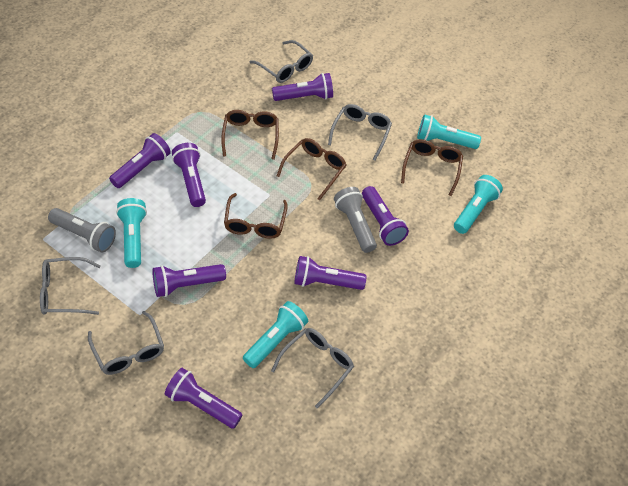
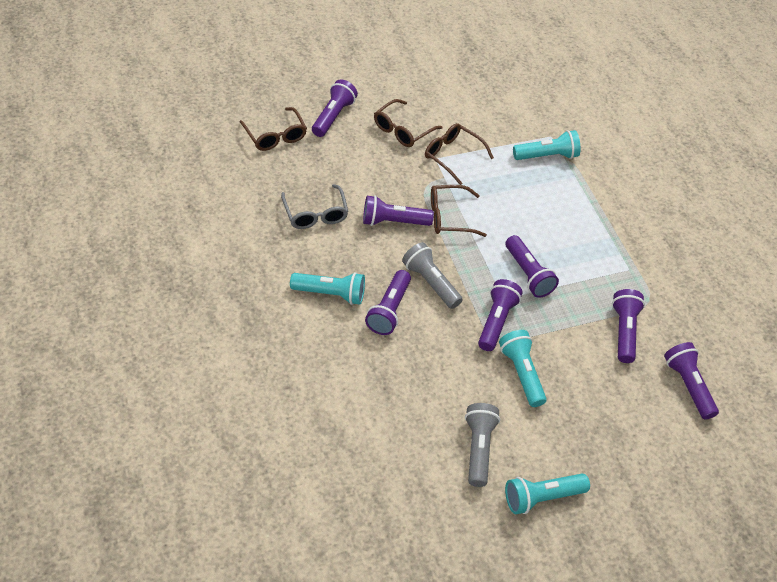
grey glasses: 5 -> 1

